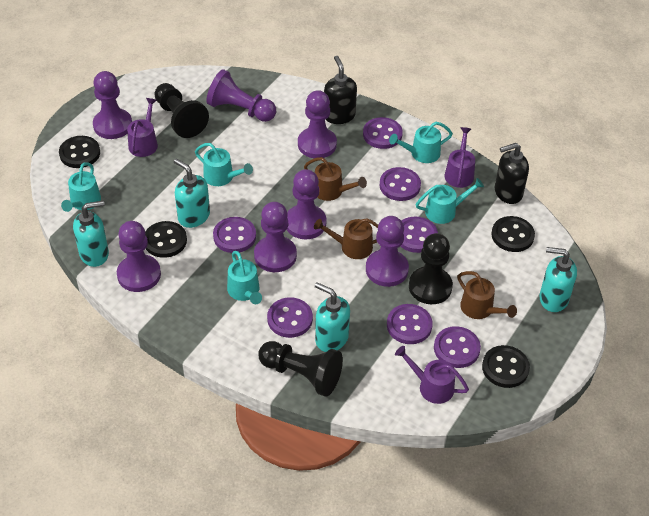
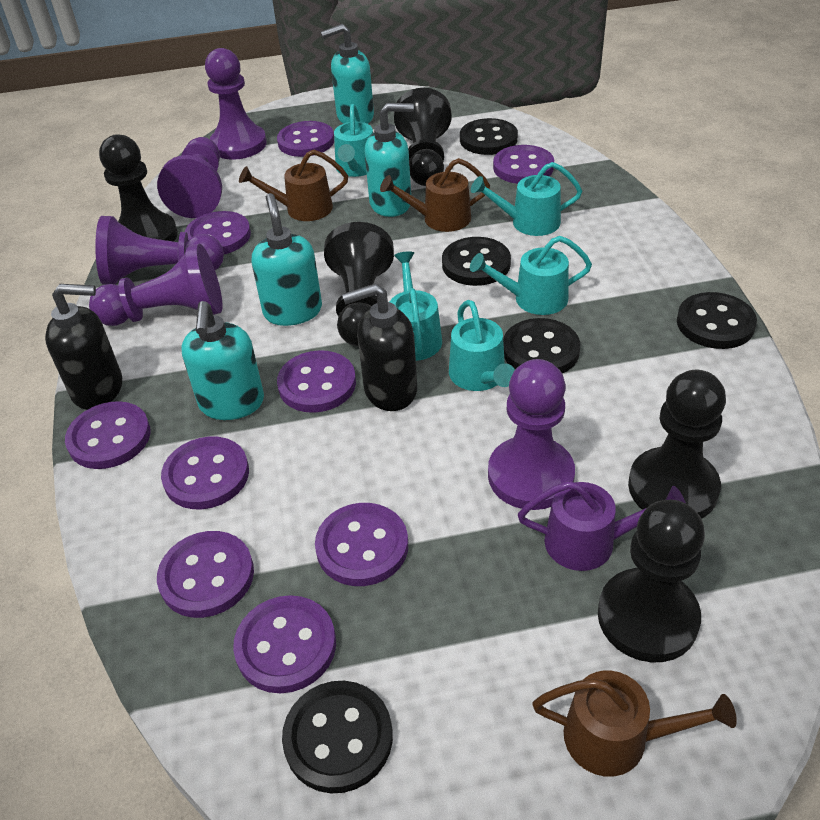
black button: 4 -> 5
black pawn: 3 -> 5
purple button: 7 -> 9
purple pawn: 7 -> 5
purple watering can: 3 -> 1

